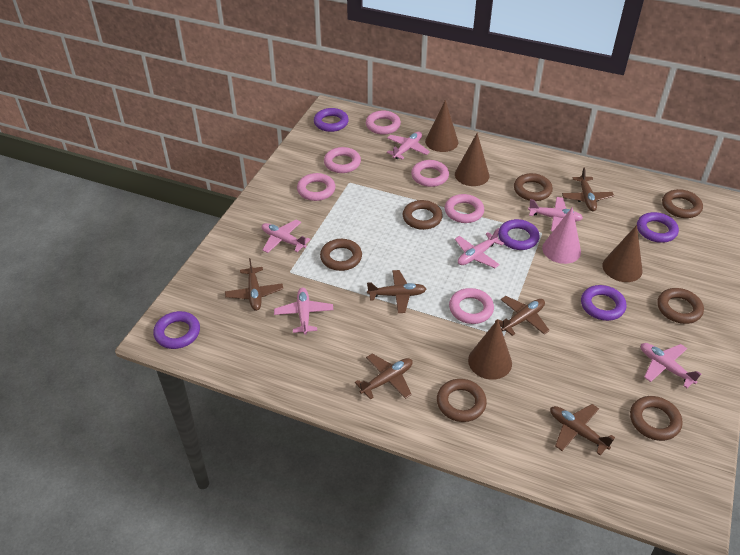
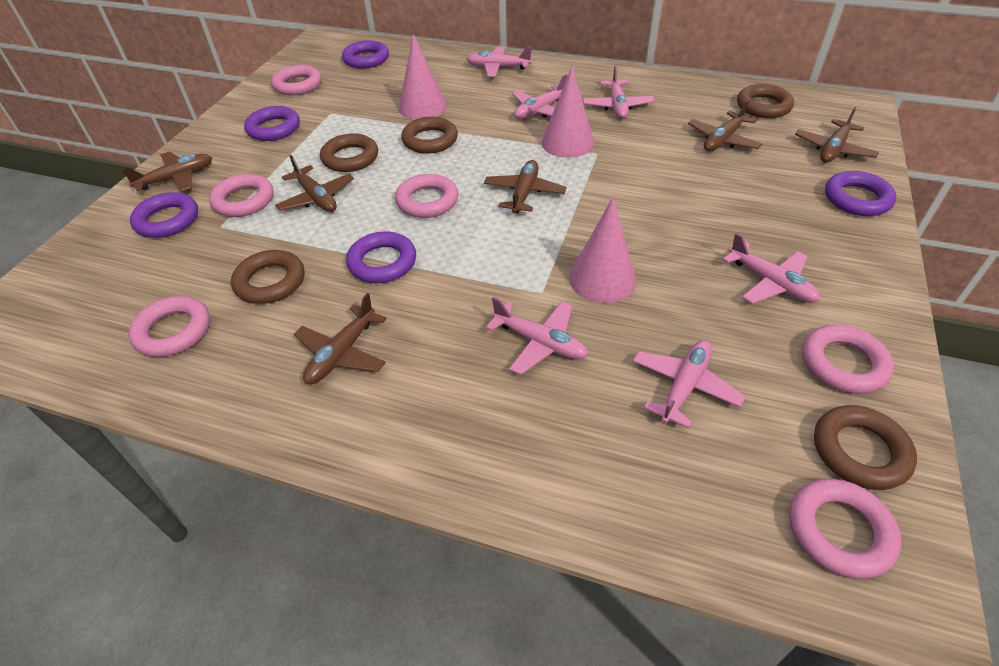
brown cone: 4 -> 0
brown ring: 7 -> 5
pink cone: 1 -> 3

